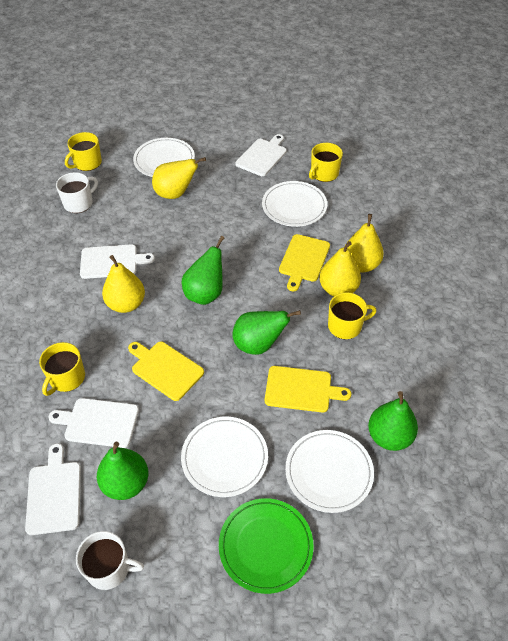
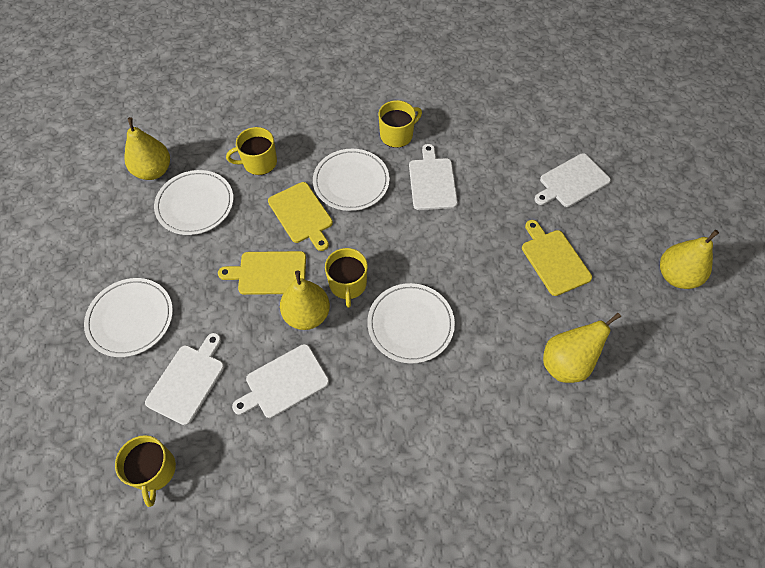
green pear: 4 -> 0
green plate: 1 -> 0
white mug: 2 -> 0

